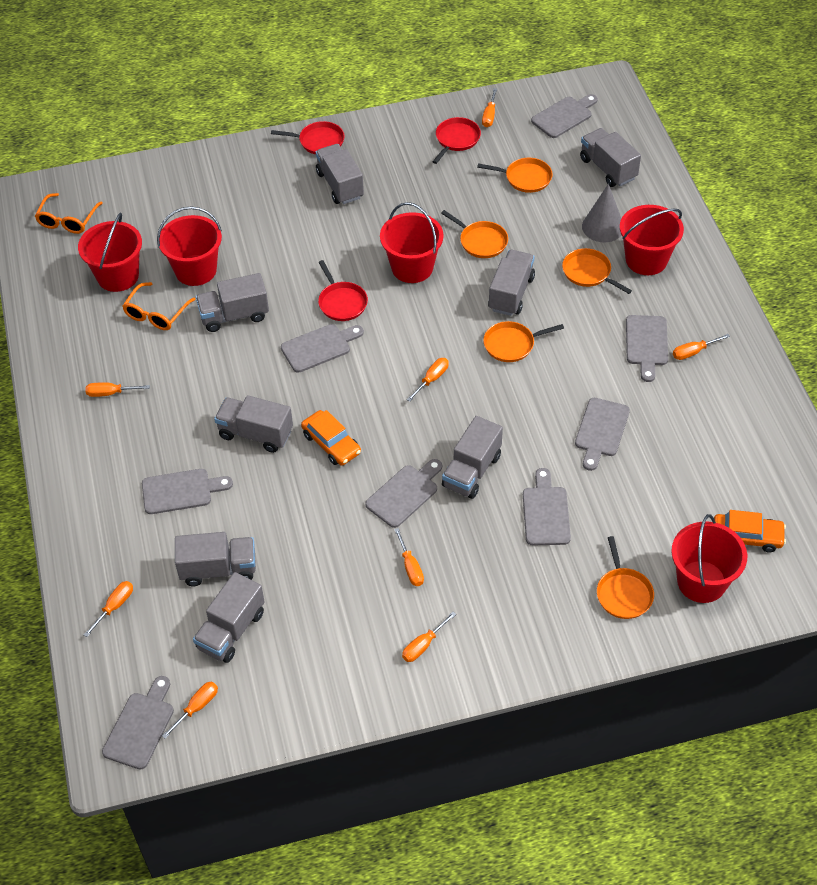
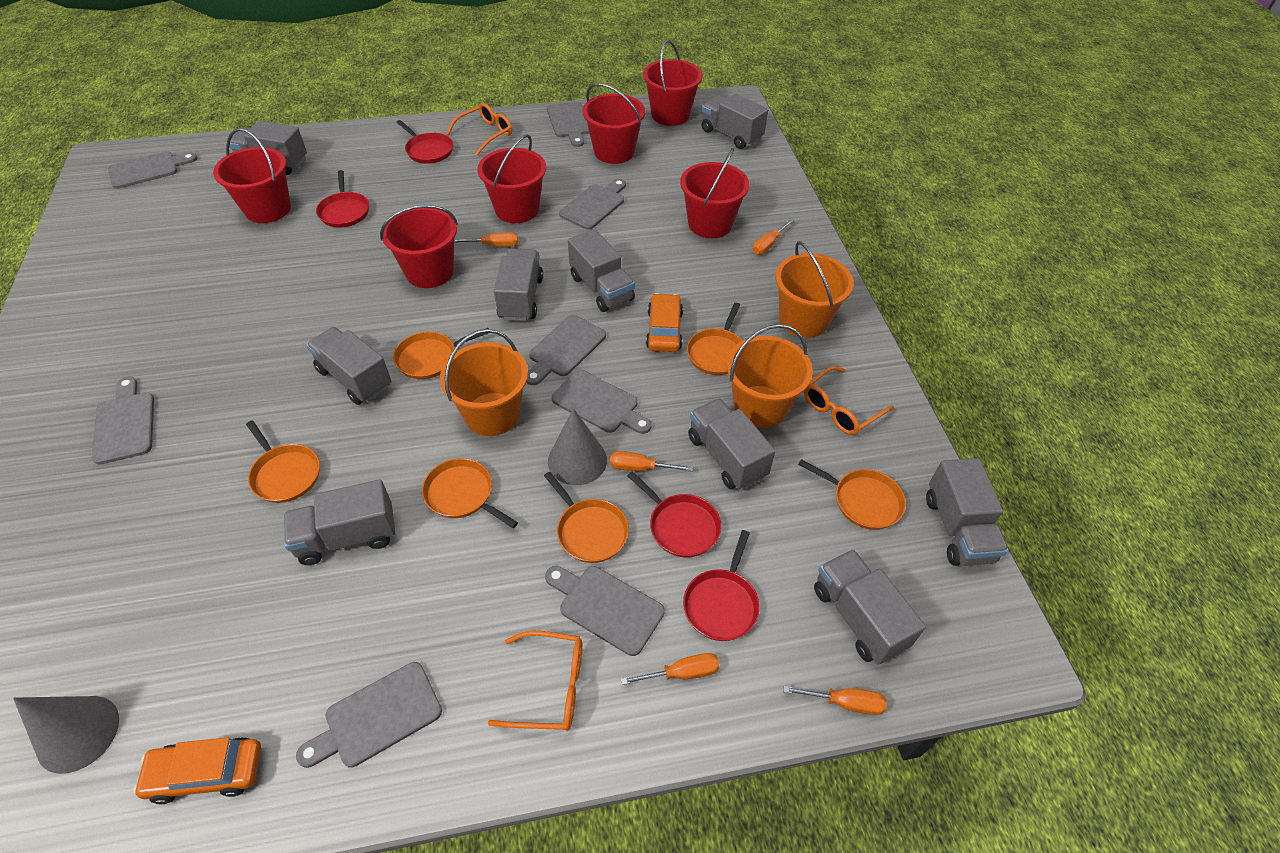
grey cone: 1 -> 2
grey truck: 8 -> 9
orange bucket: 0 -> 3
orange glasses: 2 -> 3
orange pan: 5 -> 6
orange screwdriver: 8 -> 5
red bucket: 5 -> 6
red pan: 3 -> 4

